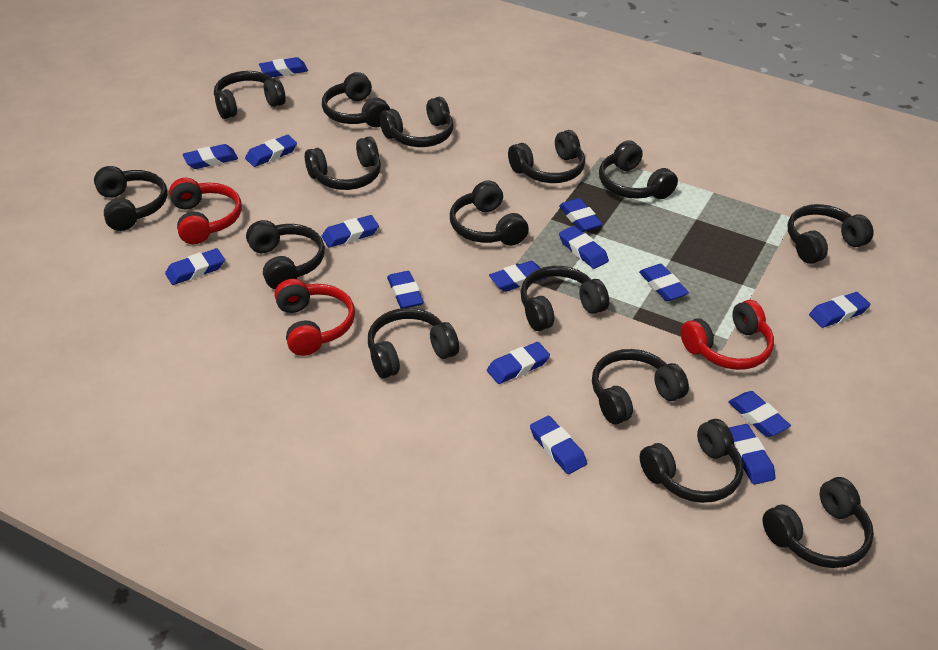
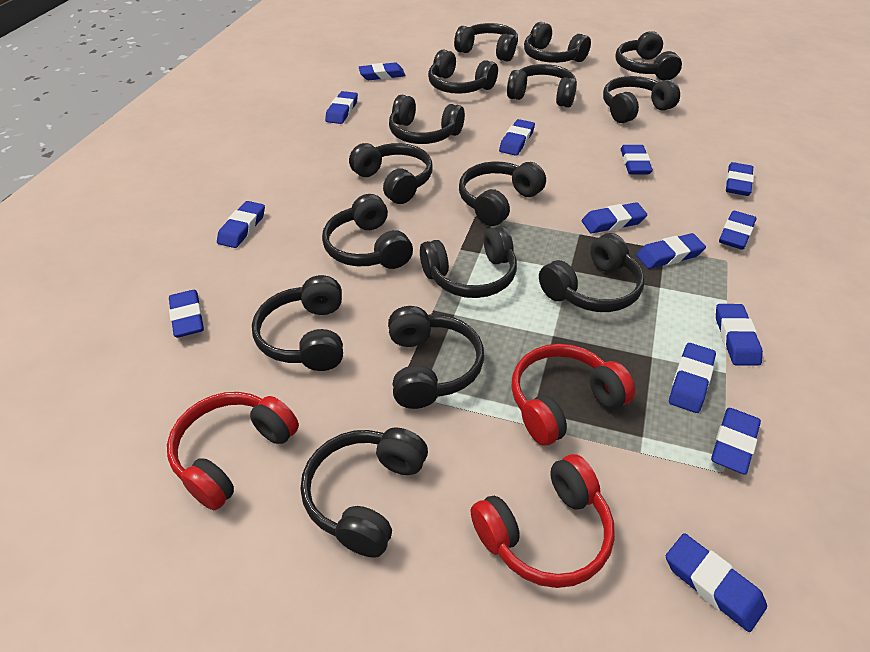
blue eraser: 15 -> 14

